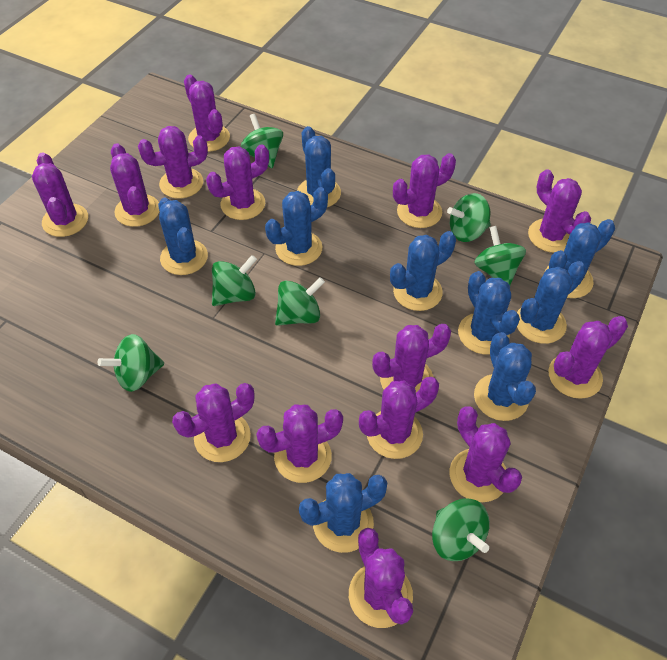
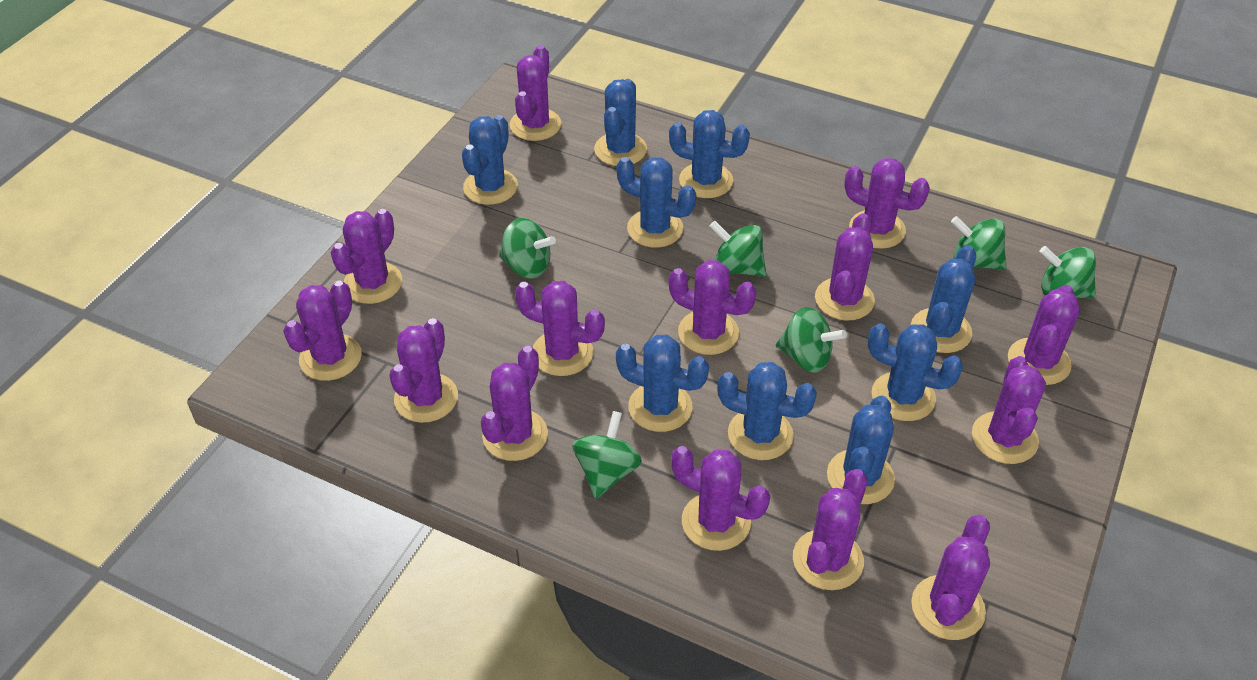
green spinning top: 7 -> 6

